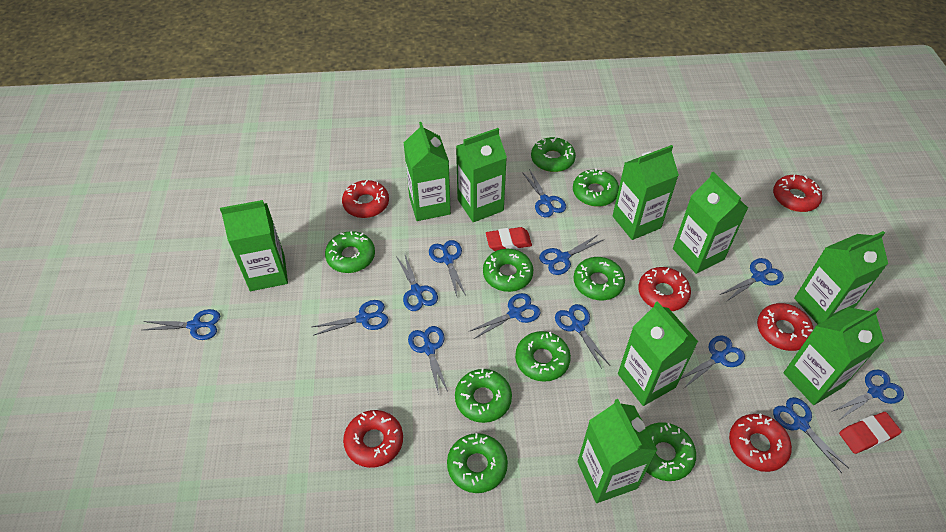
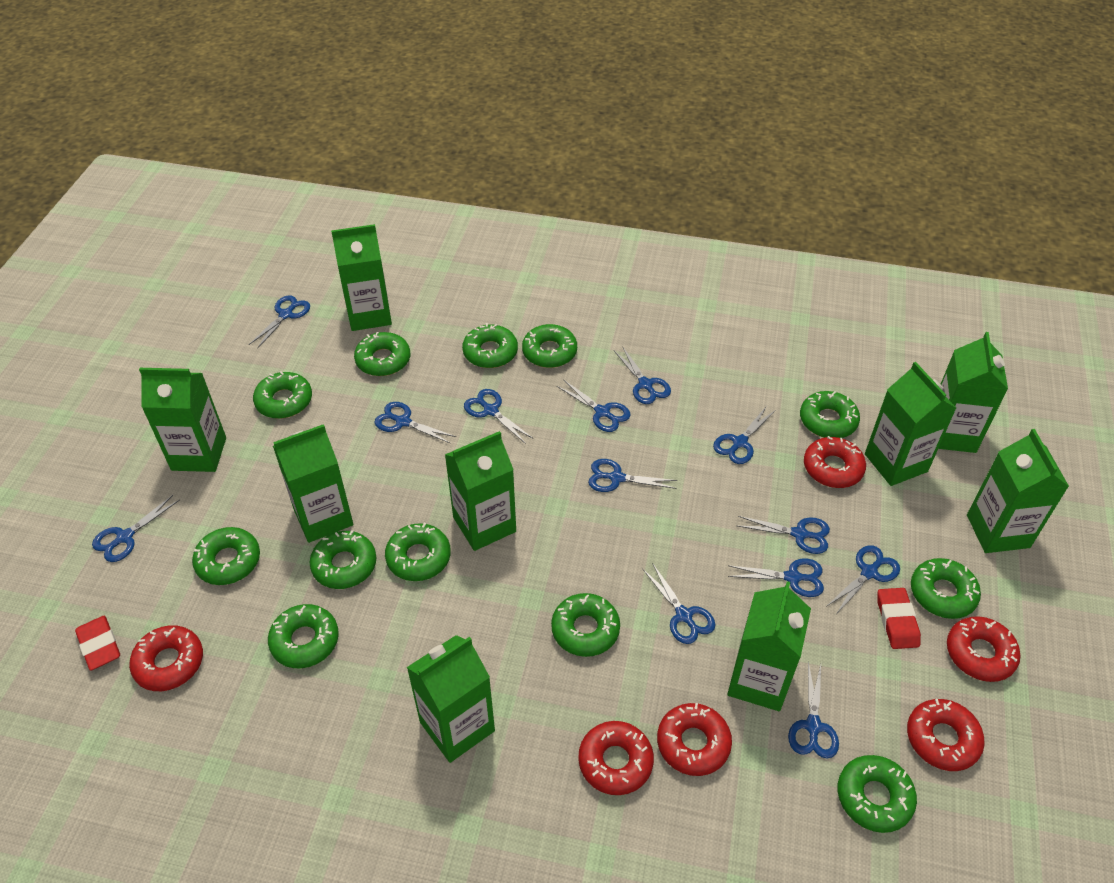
green donut: 9 -> 12

